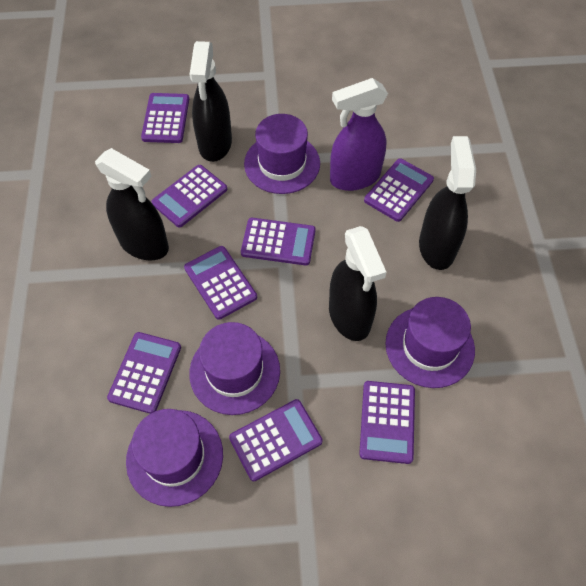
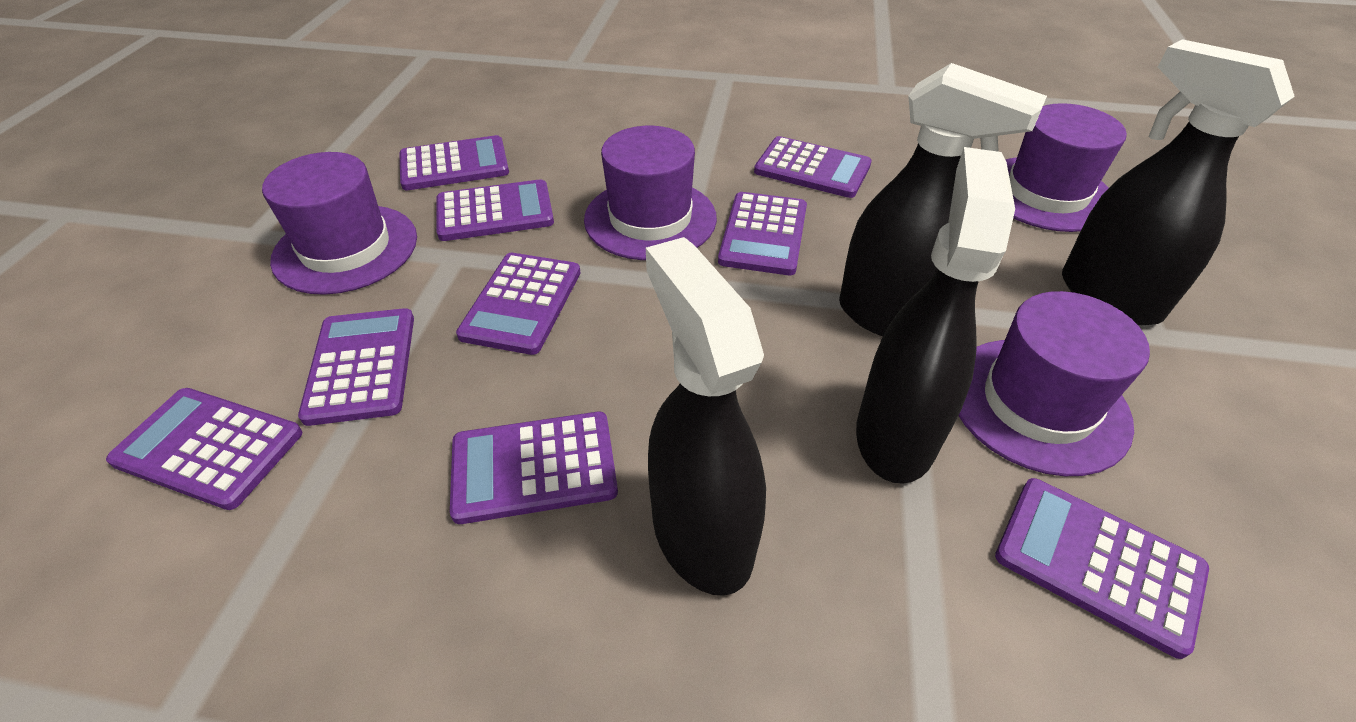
purple calculator: 8 -> 9
purple spray bottle: 1 -> 0

